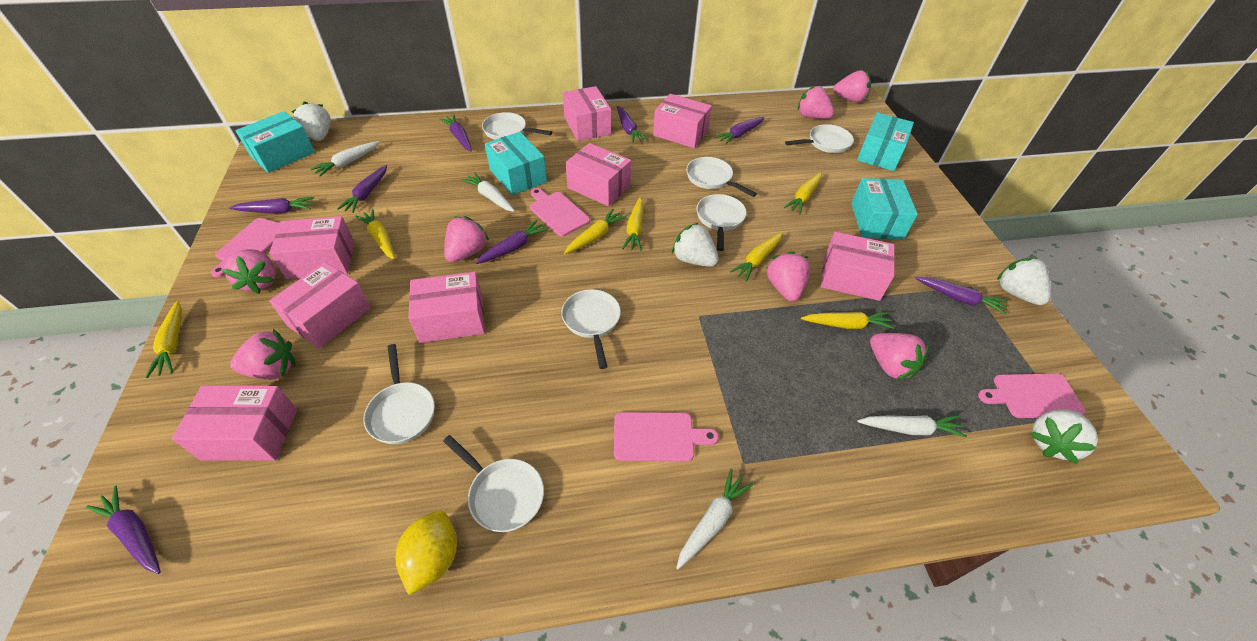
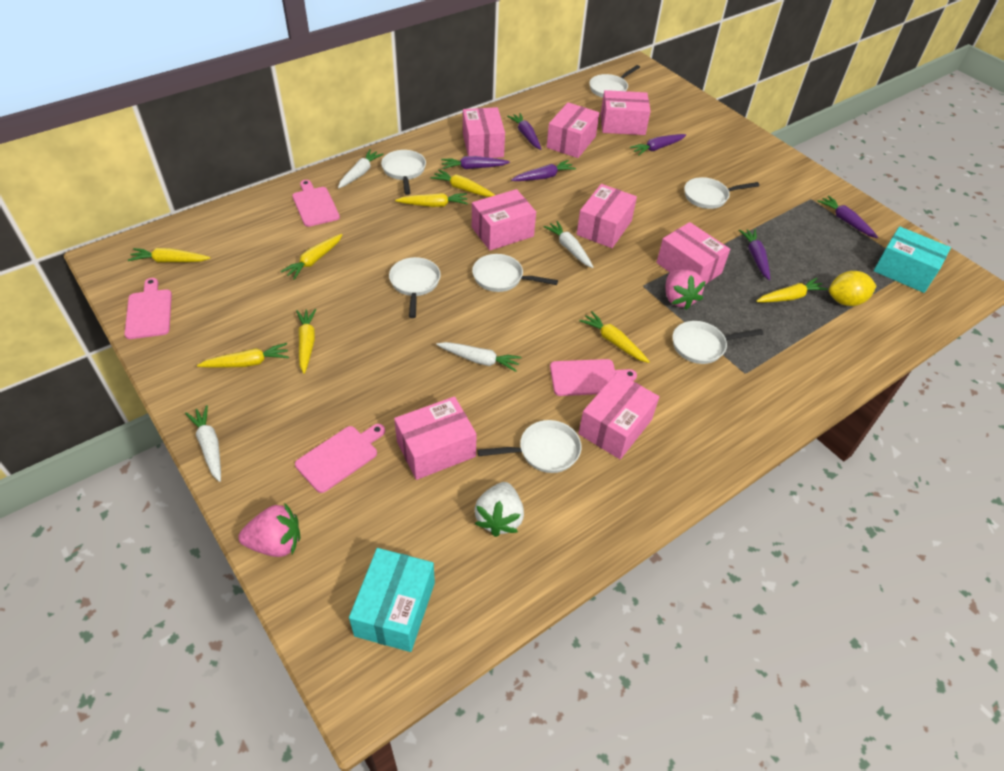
pink strawberry: 7 -> 2
purple carrot: 8 -> 6
turquoise box: 4 -> 2
white strawberry: 4 -> 1
yellow carrot: 7 -> 8

